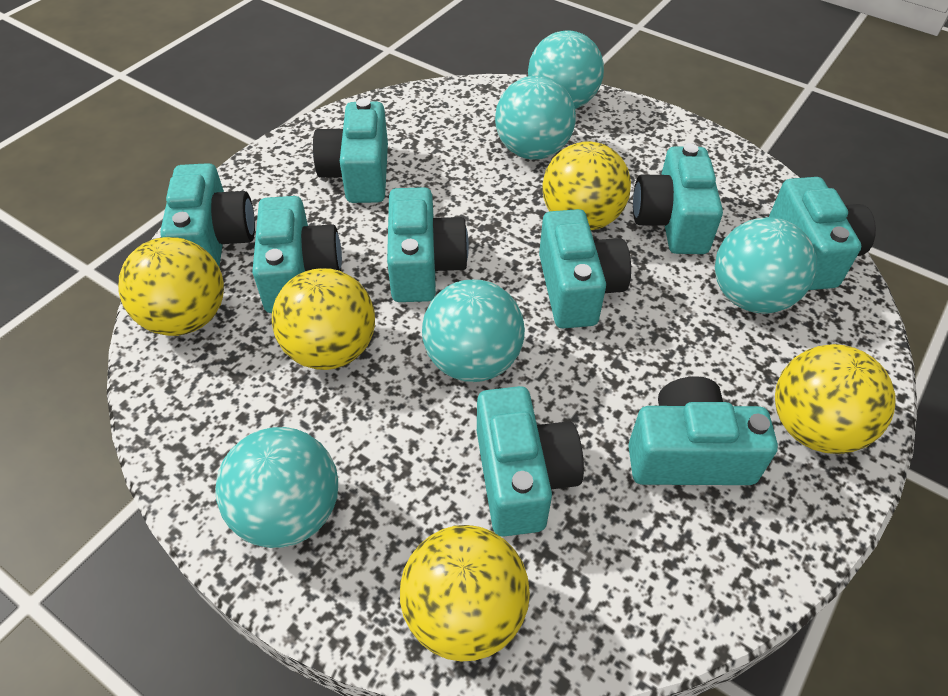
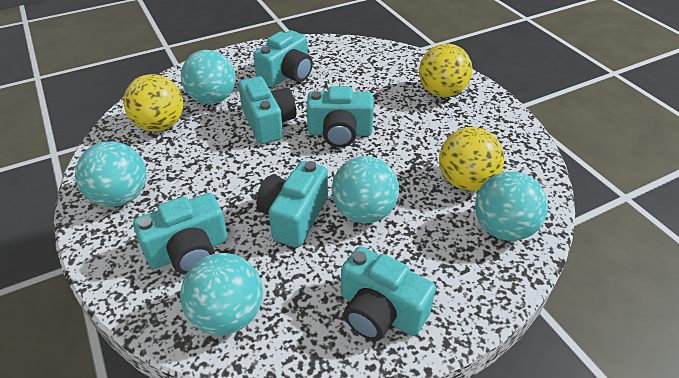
turquoise camera: 9 -> 6
yellow ball: 5 -> 3

